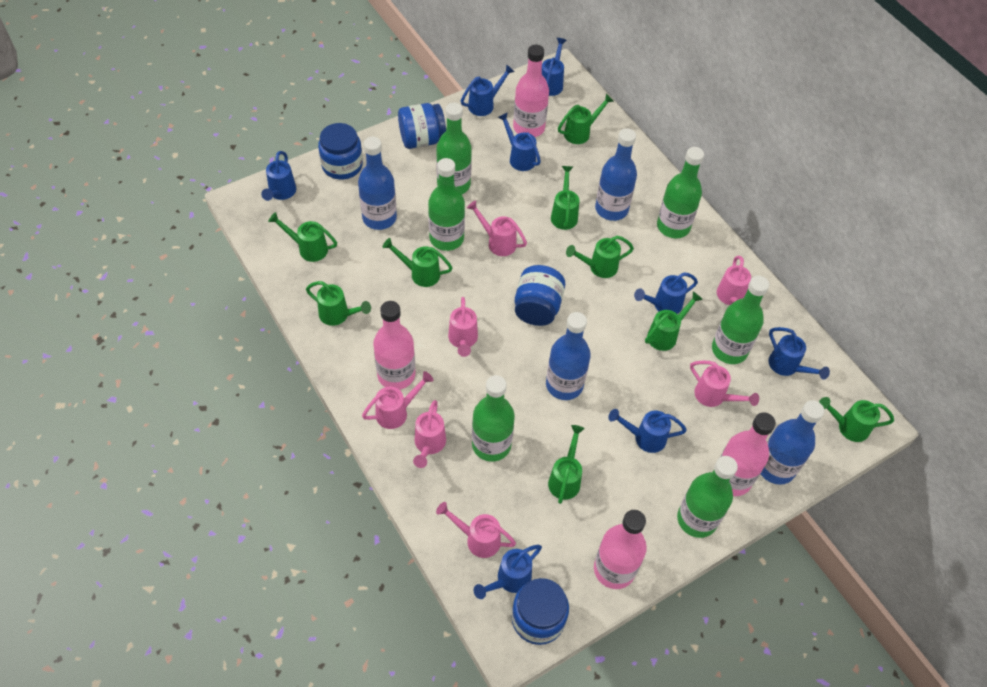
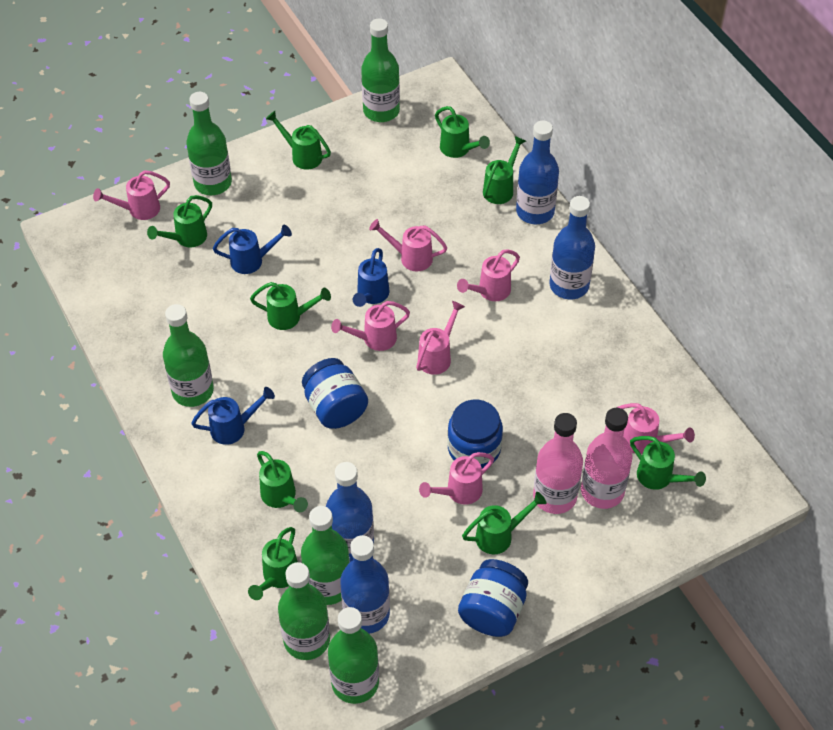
blue jar: 4 -> 3
blue watering can: 8 -> 3
pink bottle: 4 -> 2

